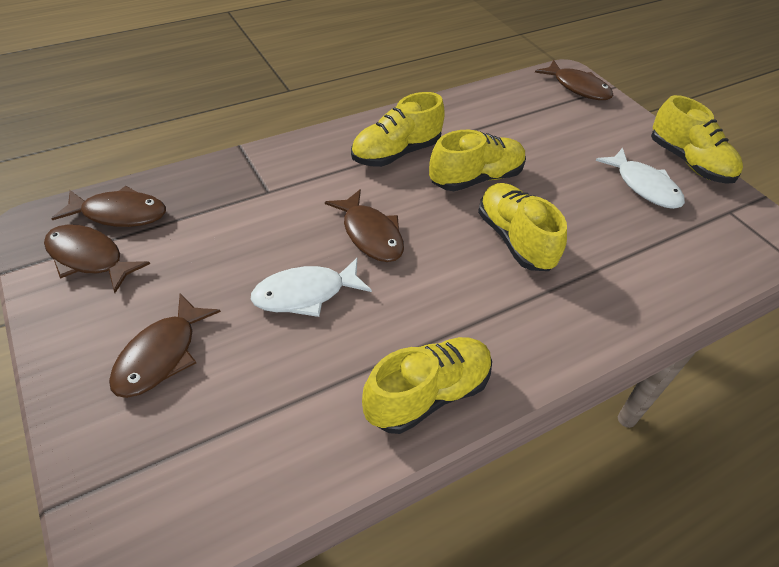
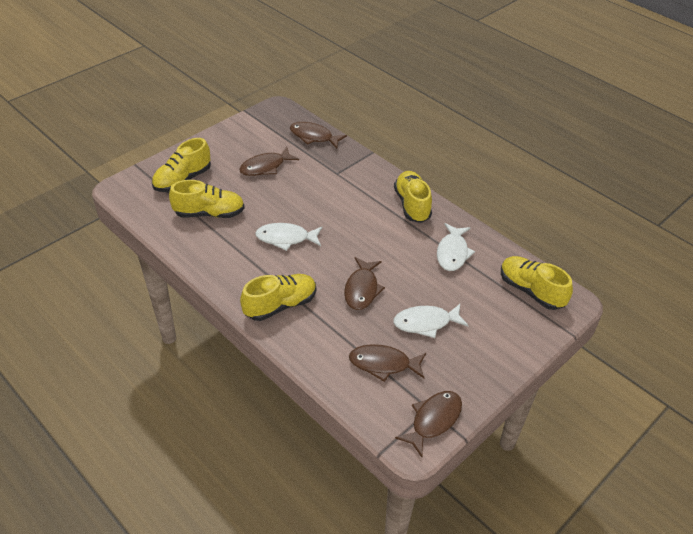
white fish: 2 -> 3

